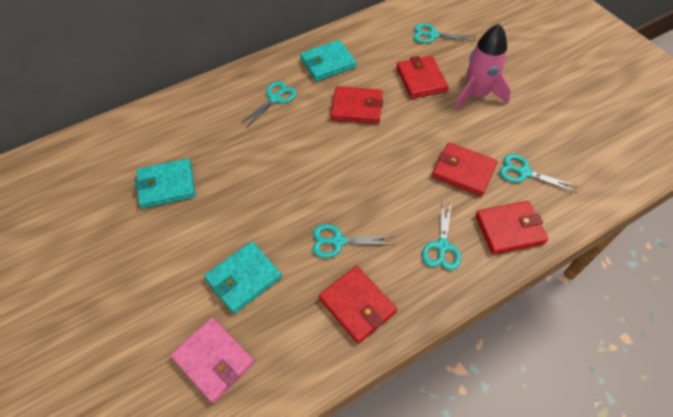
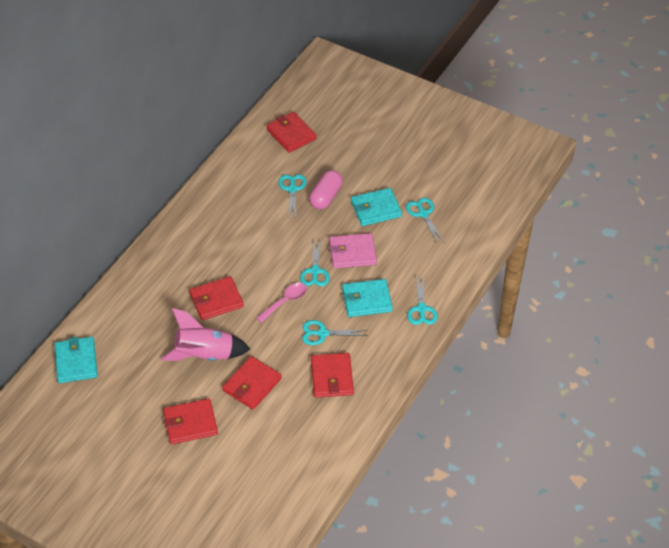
pink capsule: 0 -> 1
pink spoon: 0 -> 1

